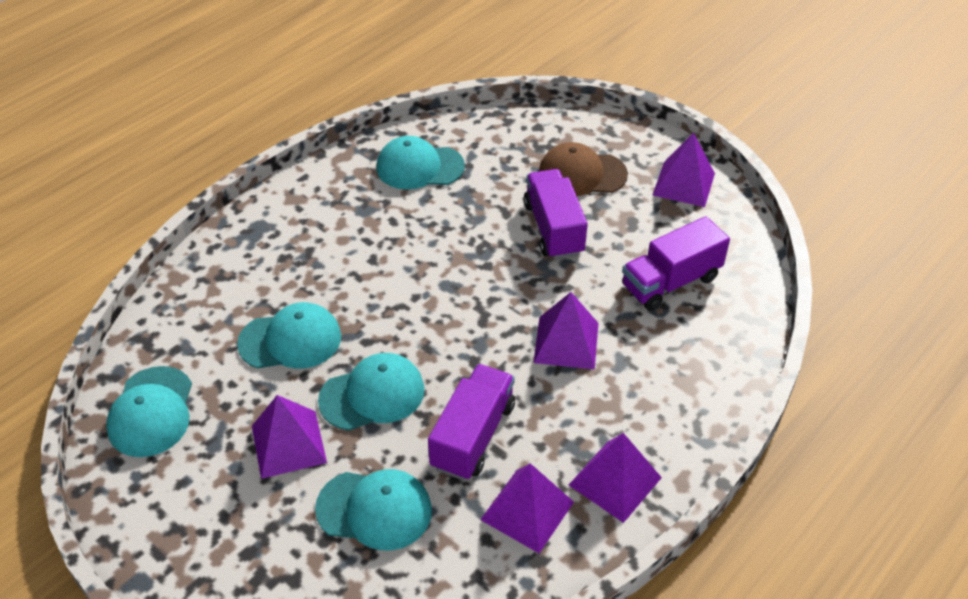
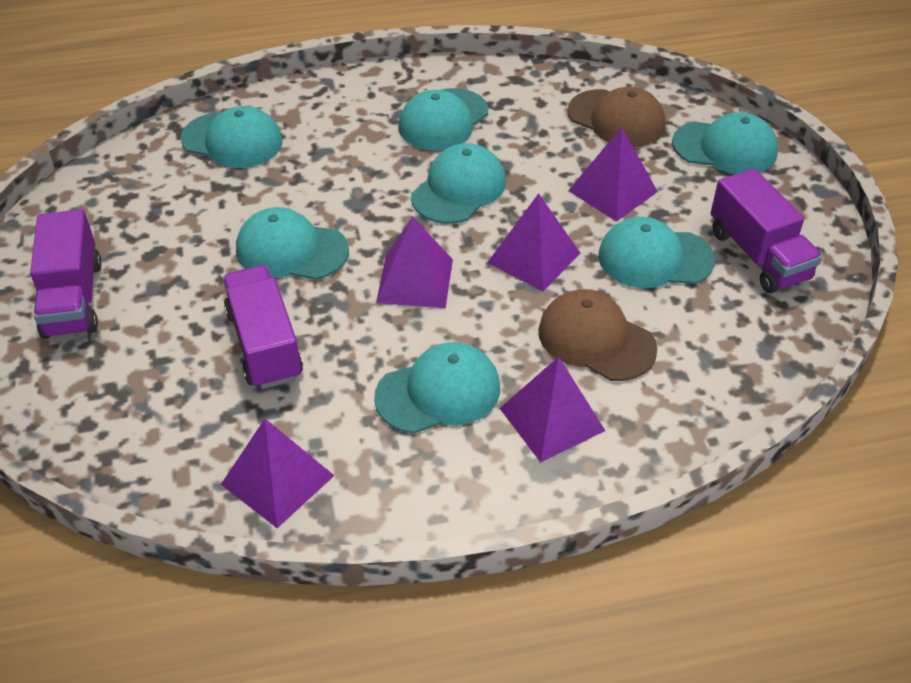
brown cap: 1 -> 2
turquoise cap: 5 -> 7

